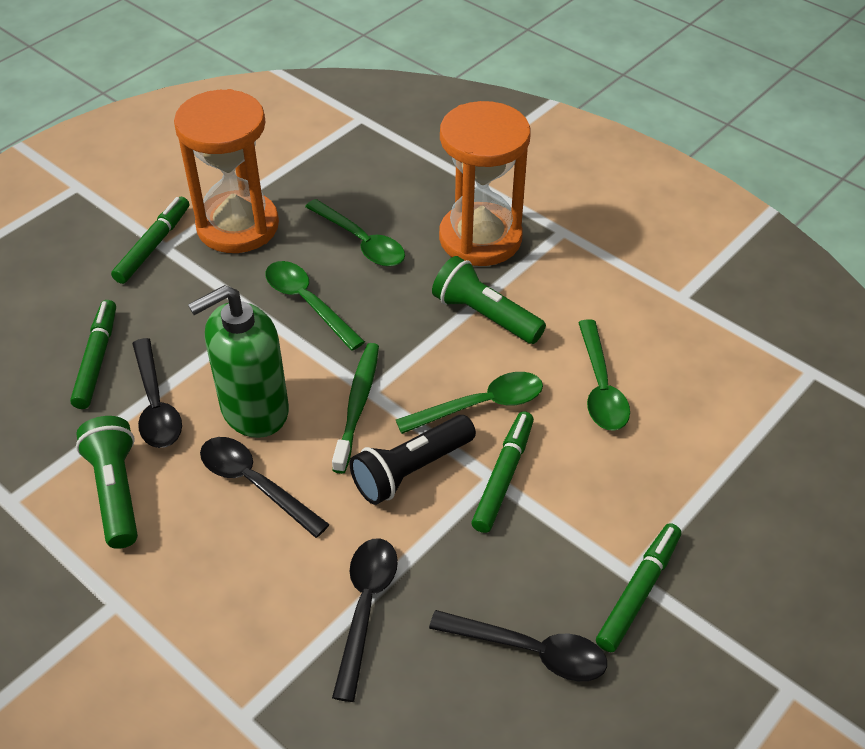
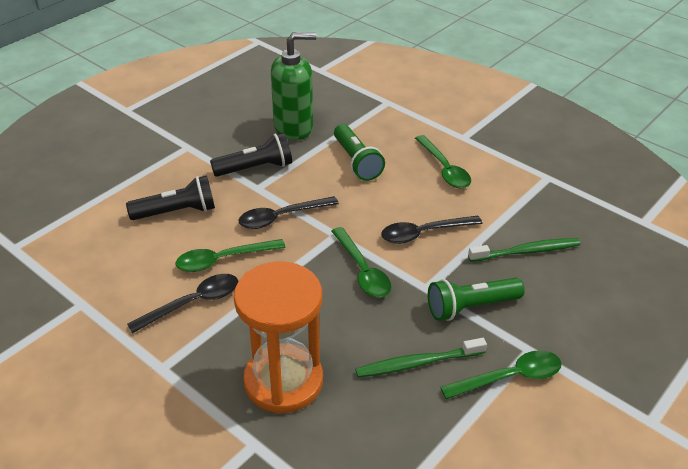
black flashlight: 1 -> 2
black spoon: 4 -> 3
green marker: 4 -> 0
green toothbrush: 1 -> 2
orange hourglass: 2 -> 1

